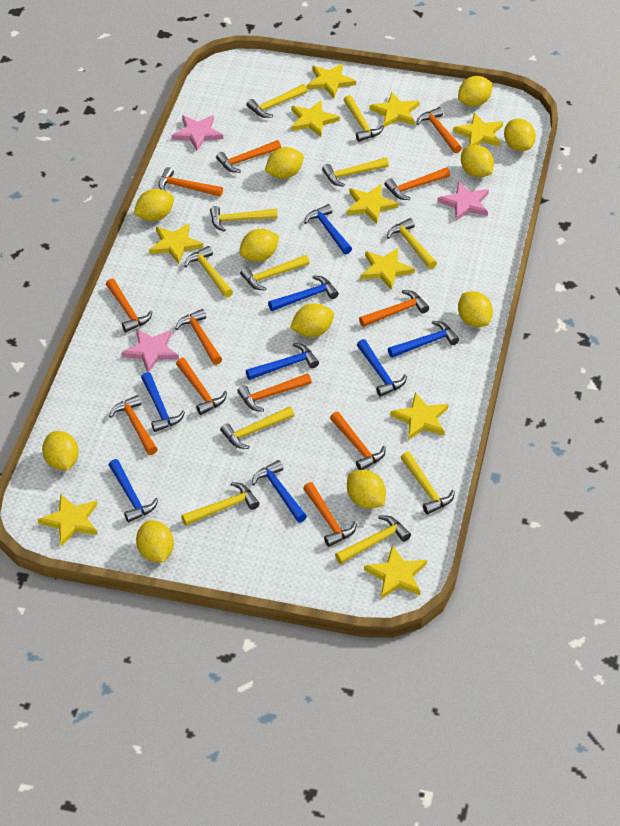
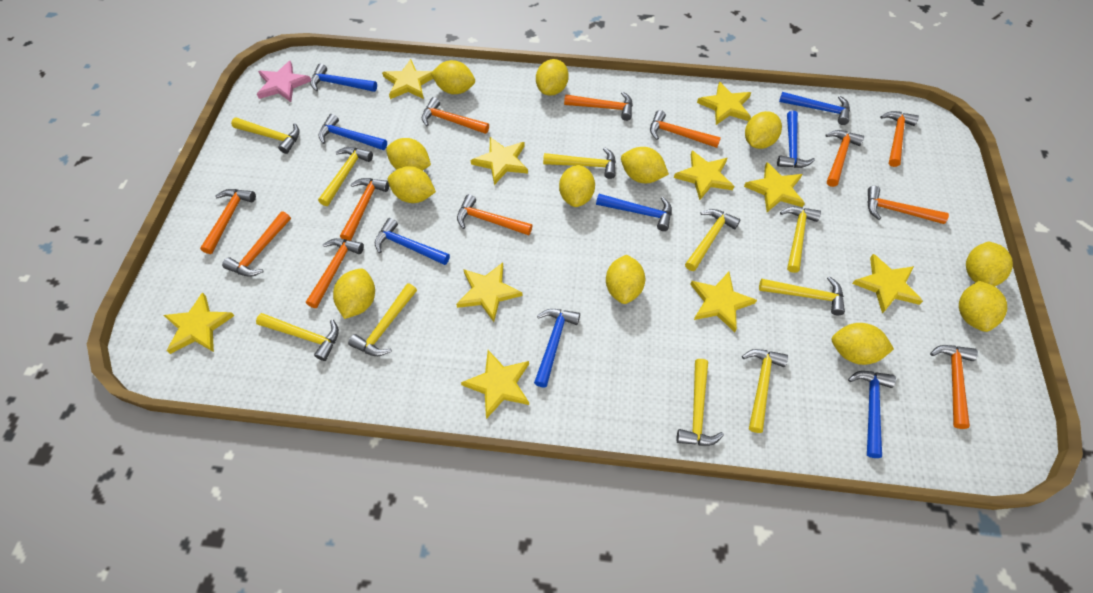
pink star: 3 -> 1
yellow hammer: 11 -> 10
yellow lemon: 11 -> 12

